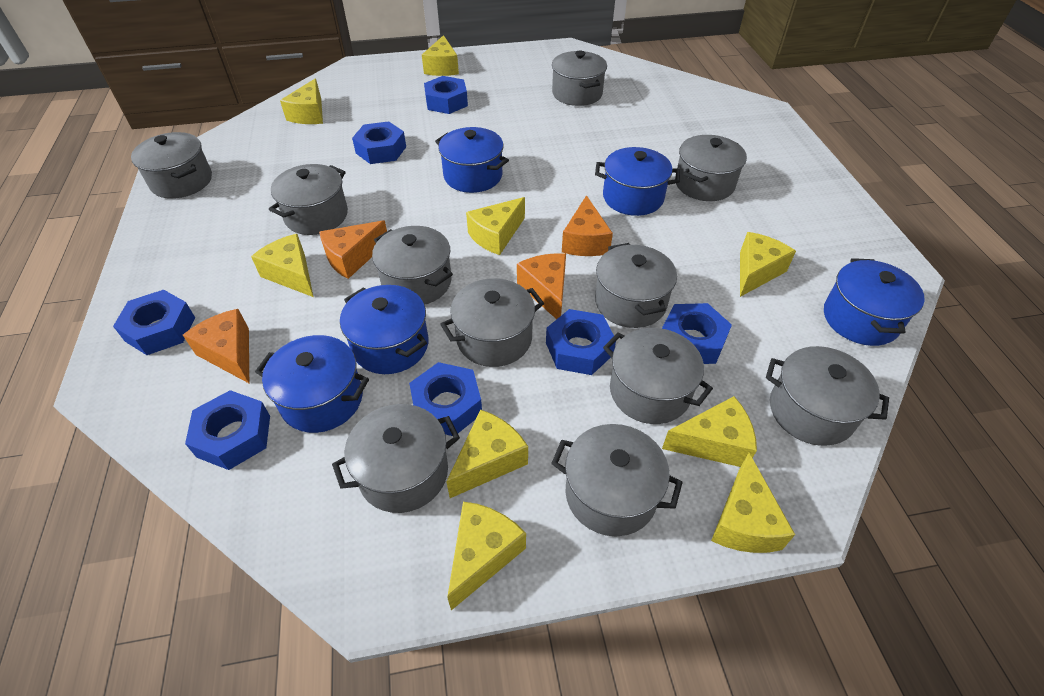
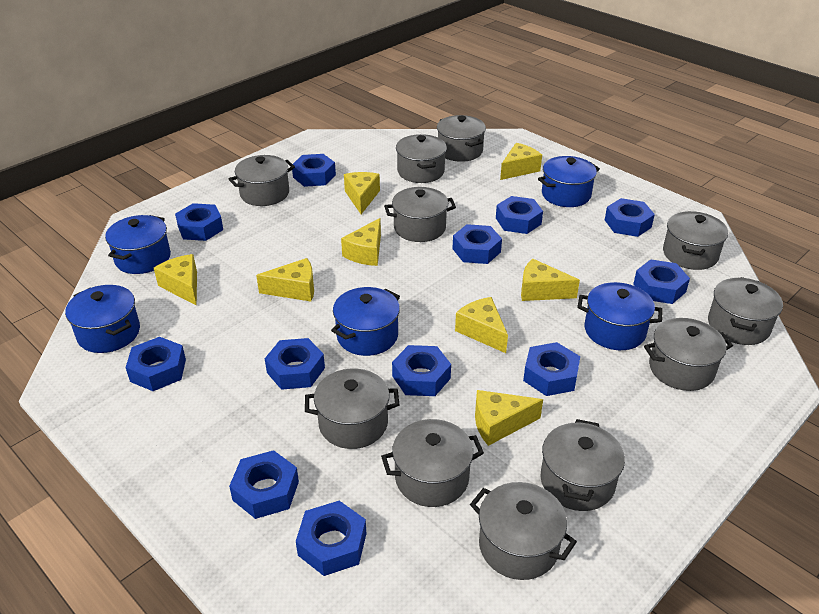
blue nut: 7 -> 12
orange cheese: 4 -> 0
yellow cheese: 9 -> 8

